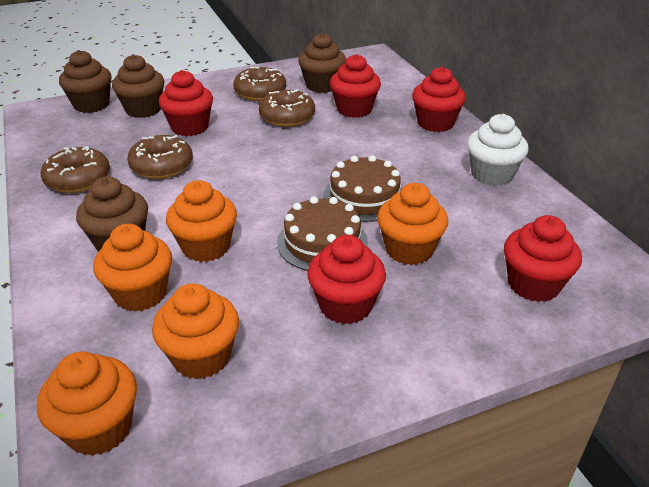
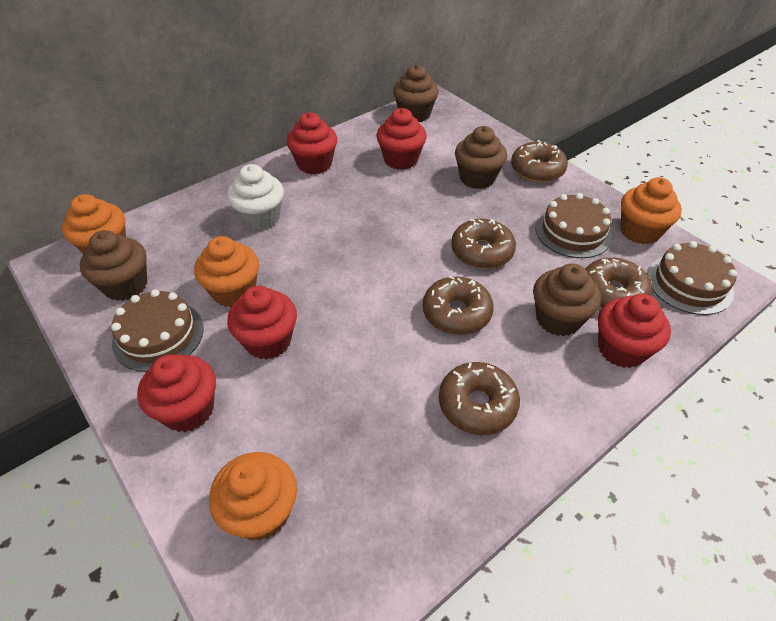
brown cake: 2 -> 3
brown donut: 4 -> 5
orange cupcake: 5 -> 4

